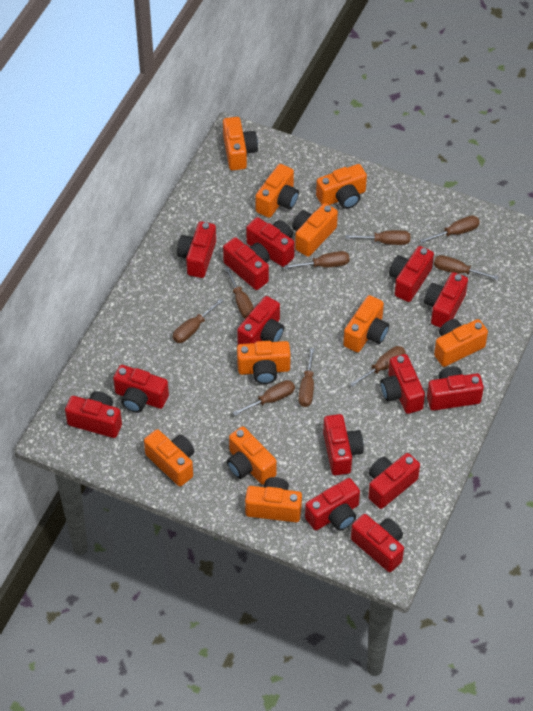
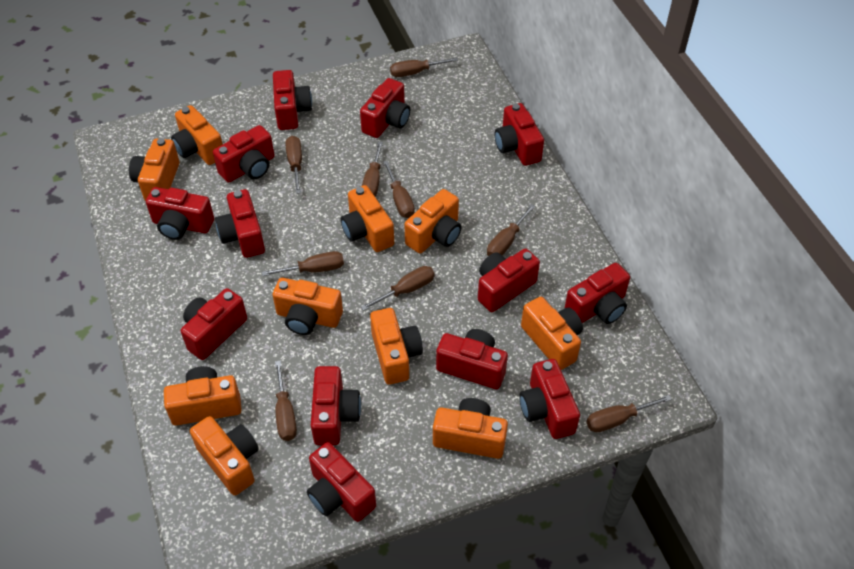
red camera: 14 -> 13

